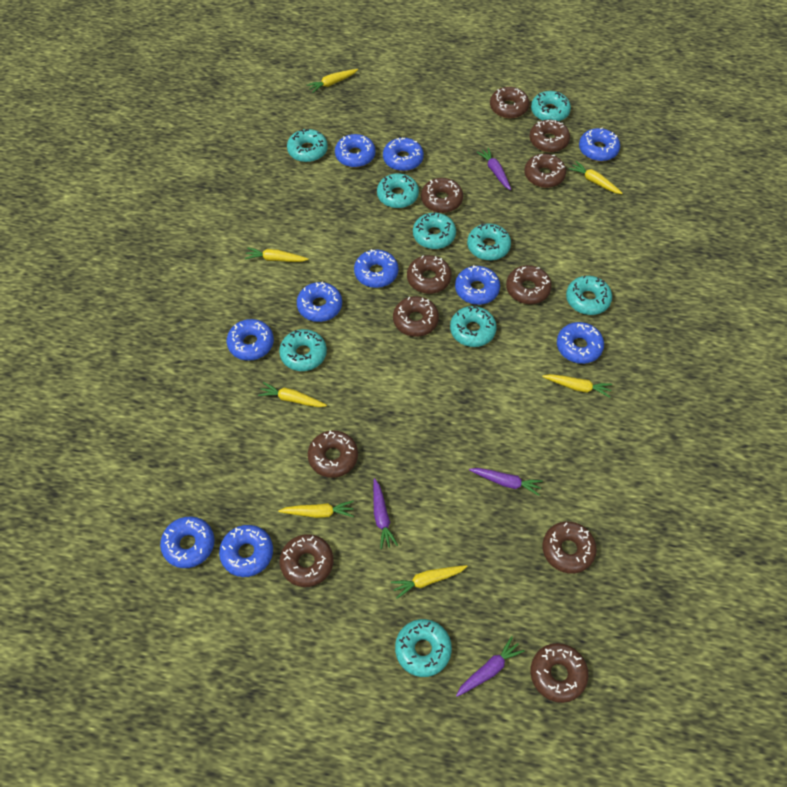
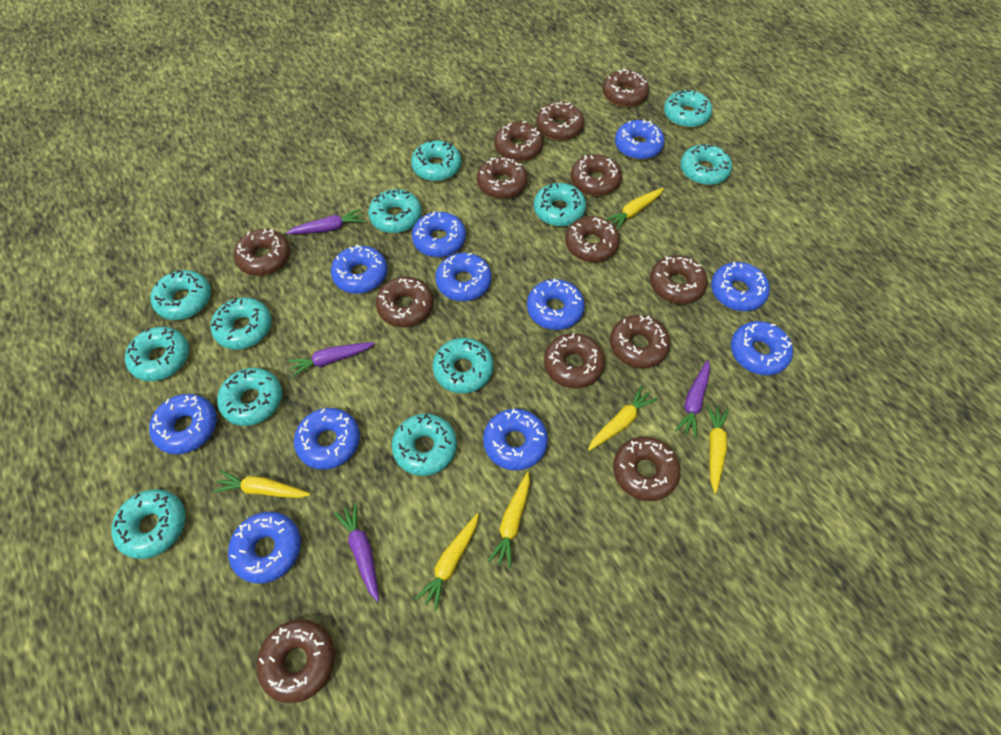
blue donut: 10 -> 11
brown donut: 11 -> 13
turquoise donut: 9 -> 12
yellow carrot: 7 -> 6

